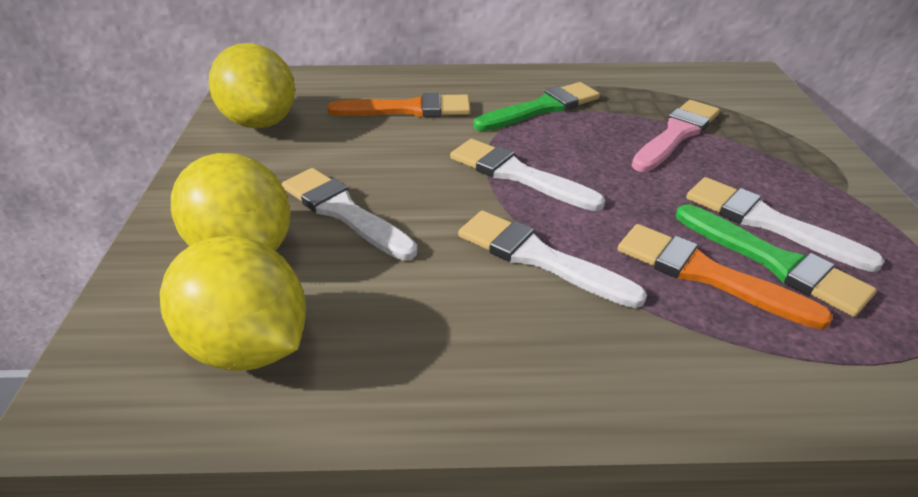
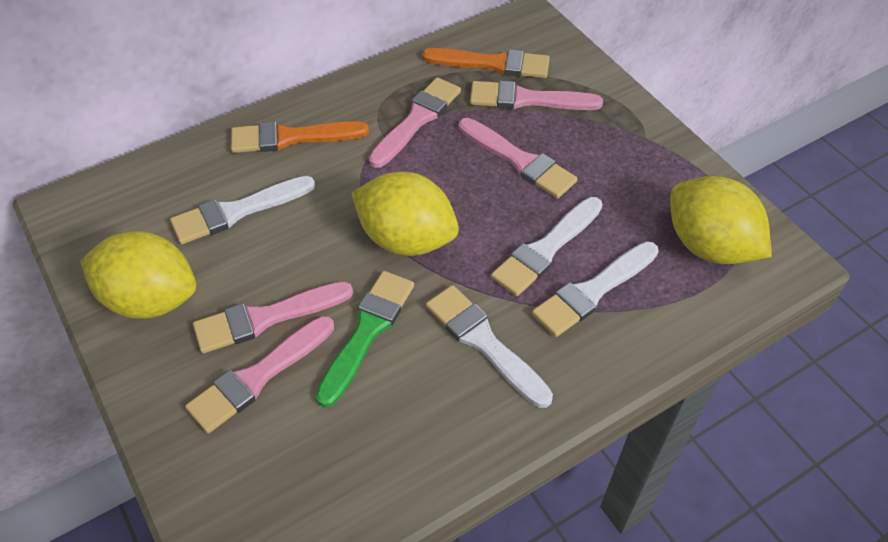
green brush: 2 -> 1
pink brush: 1 -> 5

